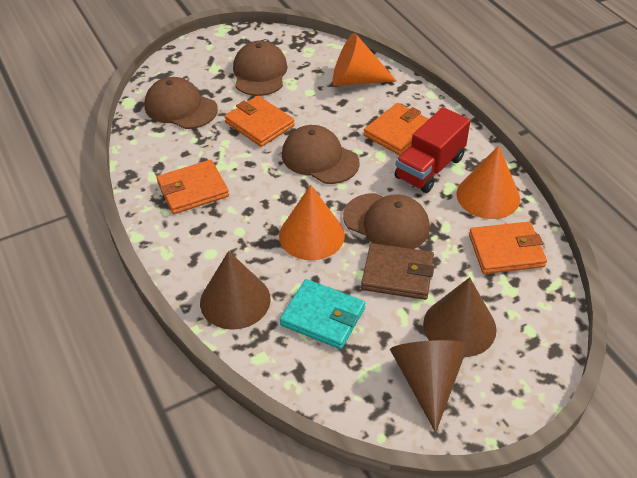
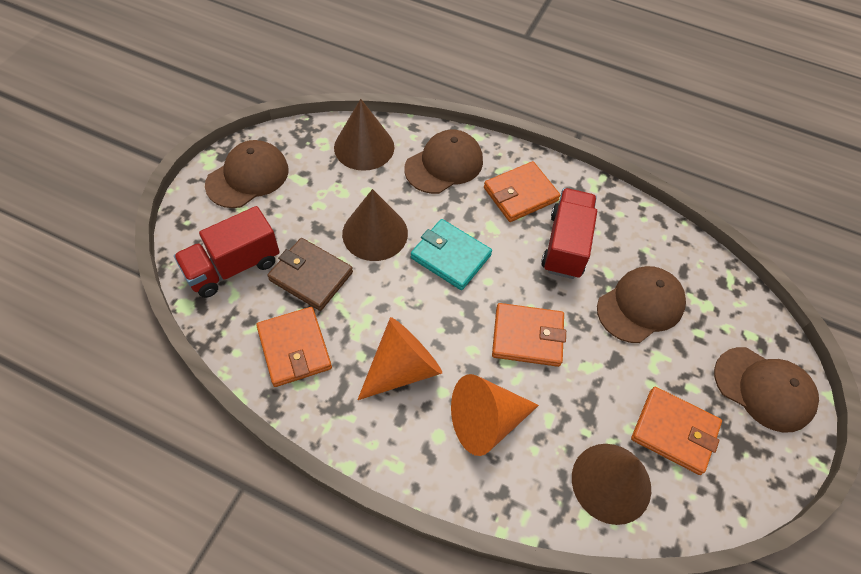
orange cone: 3 -> 2
red truck: 1 -> 2

